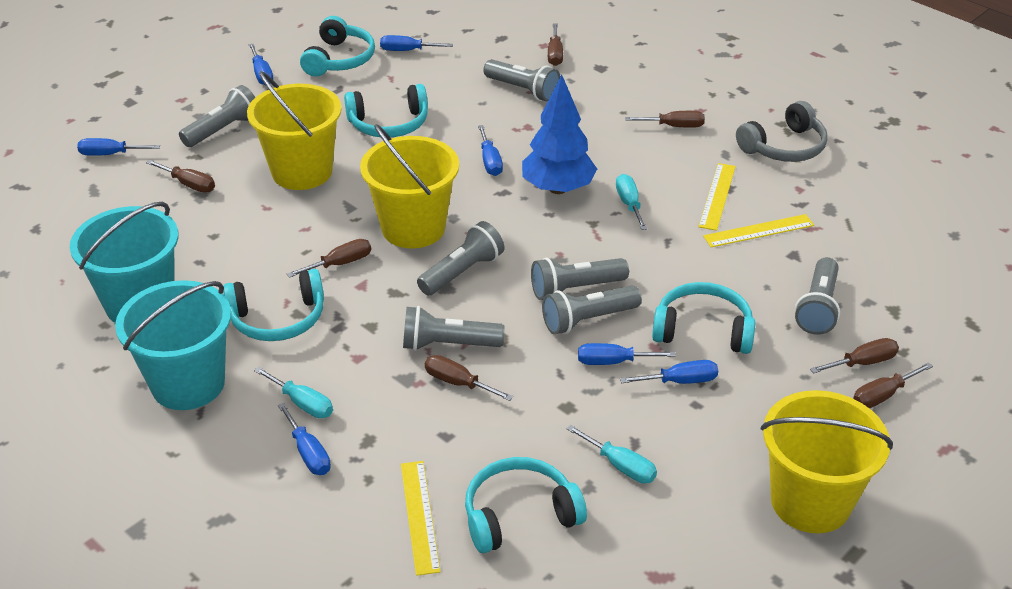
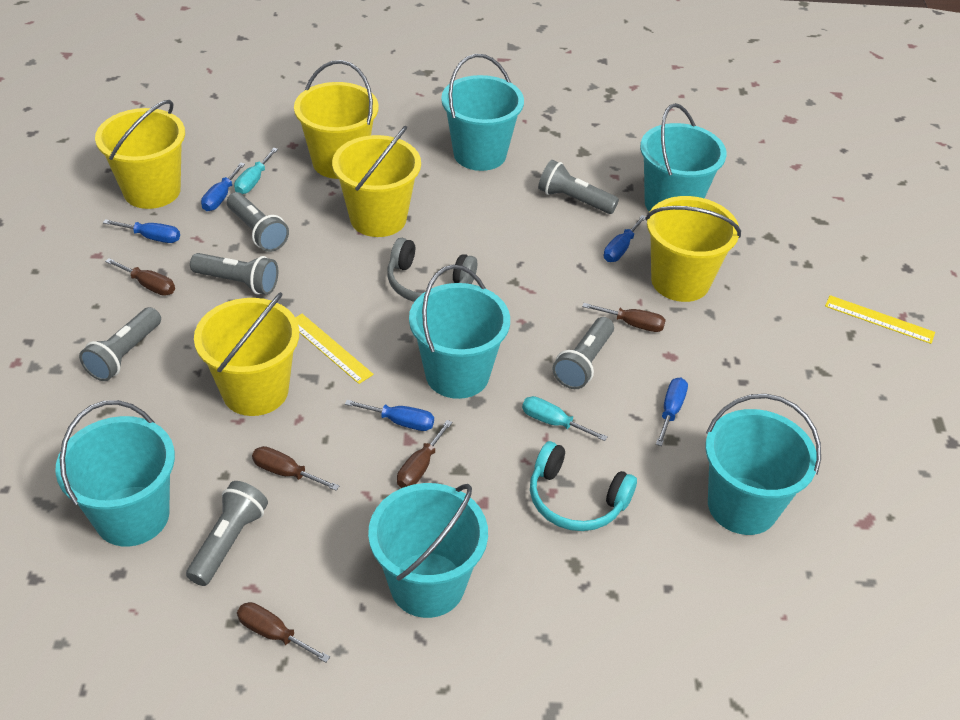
blue screwdriver: 7 -> 5
blue tree: 1 -> 0
brown screwdriver: 7 -> 5
grey flashlight: 7 -> 6
turquoise bucket: 2 -> 6
turquoise headphones: 5 -> 1
turquoise screwdriver: 3 -> 2
yellow bucket: 3 -> 5
yellow ruler: 3 -> 2

